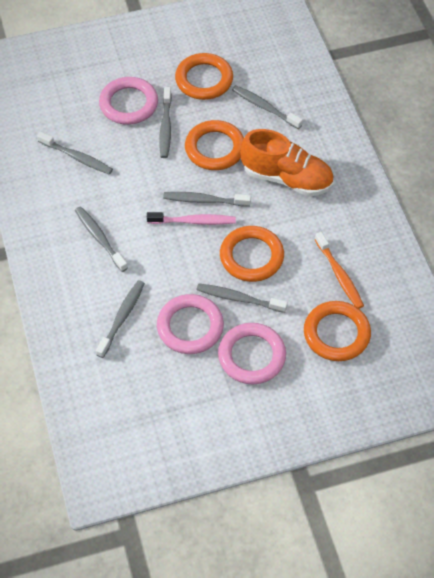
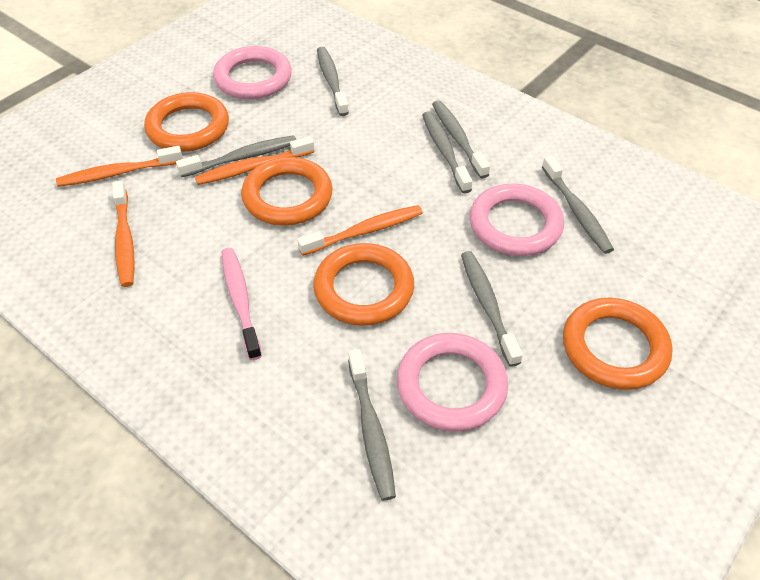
orange shoe: 1 -> 0
orange toothbrush: 1 -> 4

